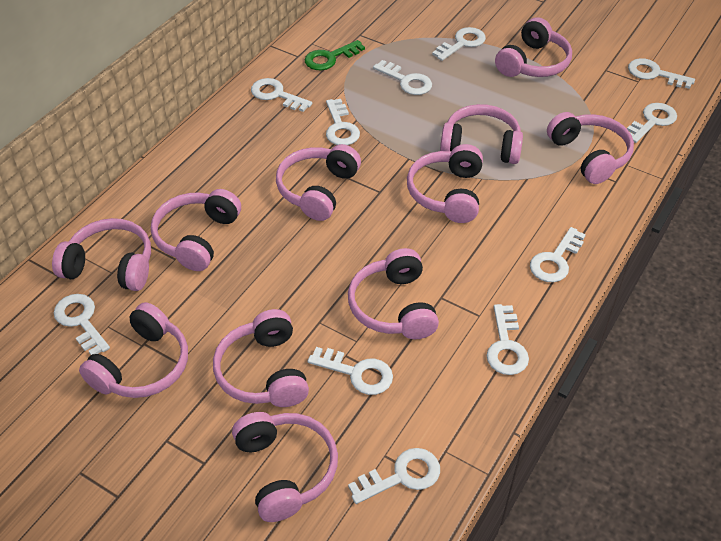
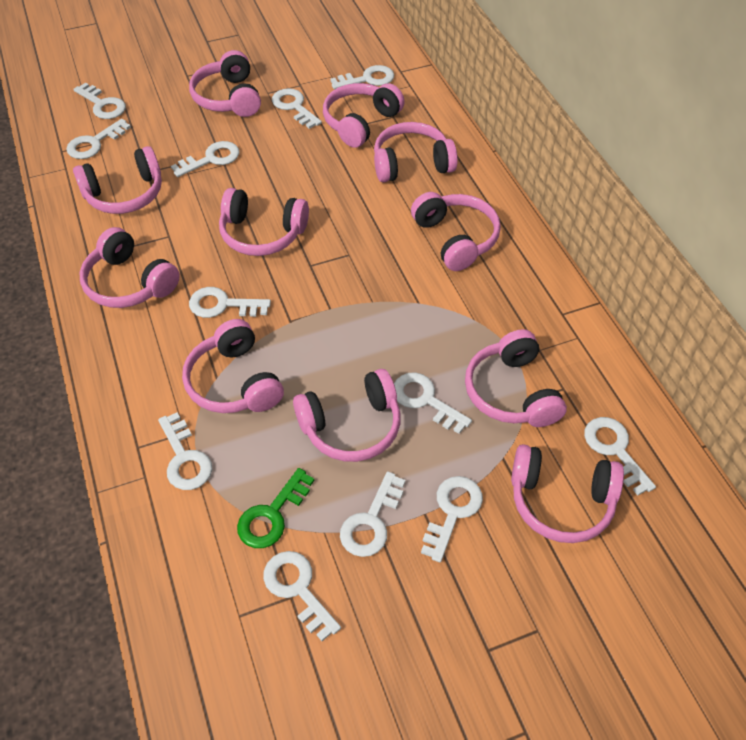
white key: 11 -> 12

